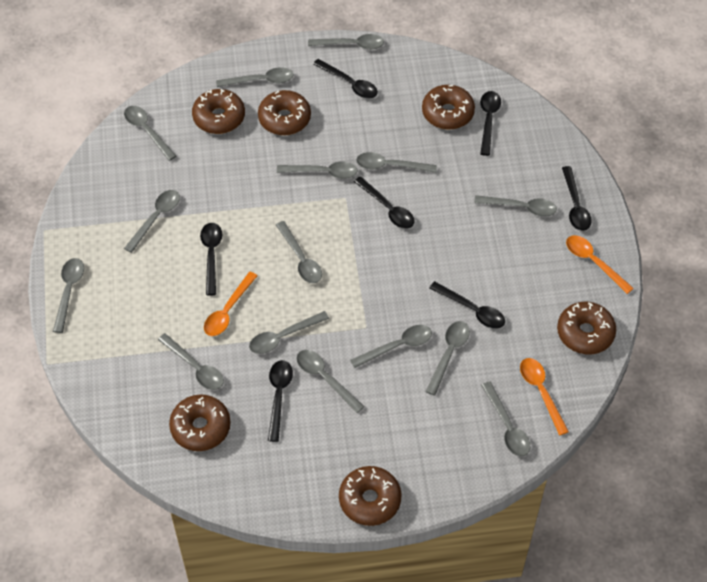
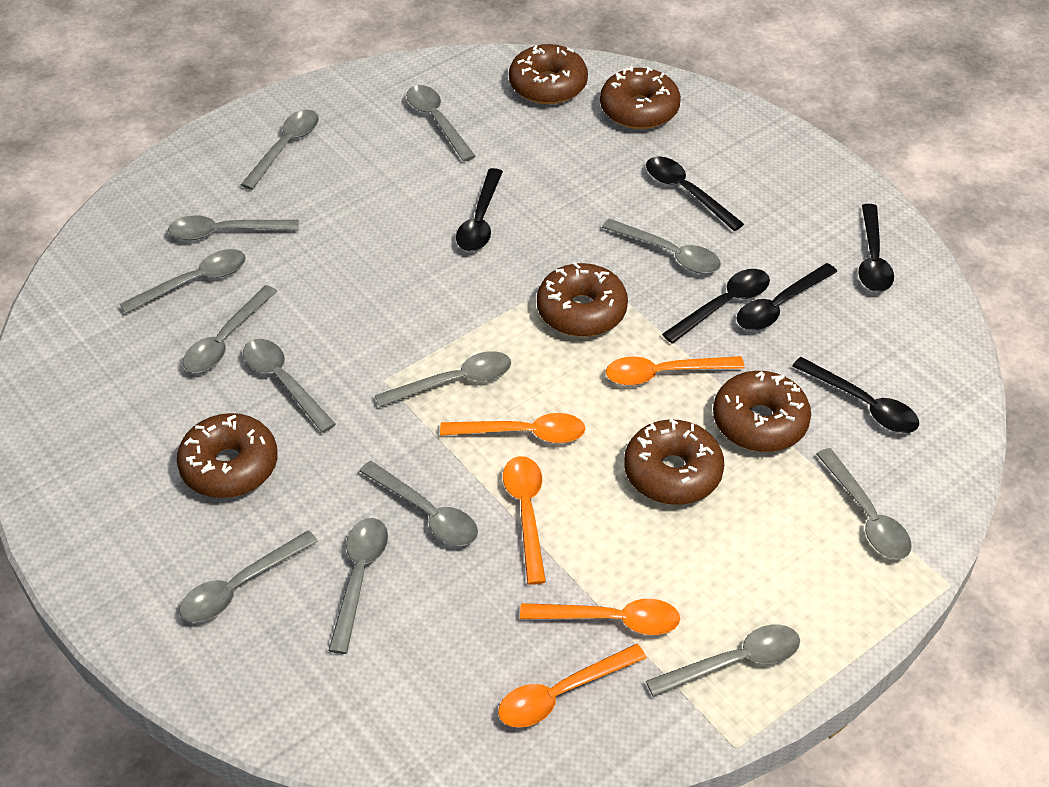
black spoon: 7 -> 6
grey spoon: 15 -> 13
orange spoon: 3 -> 5

